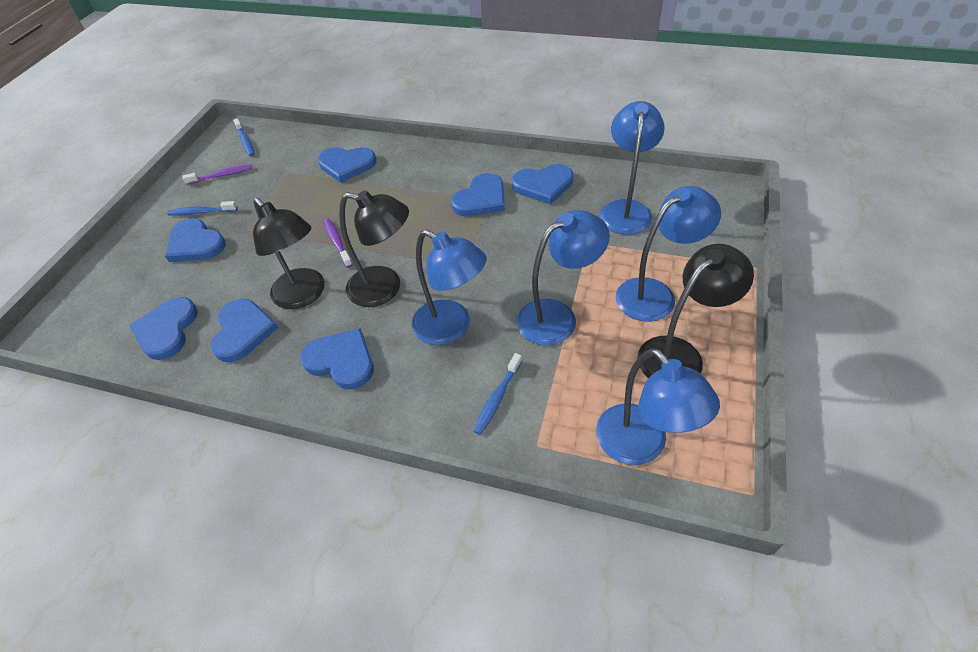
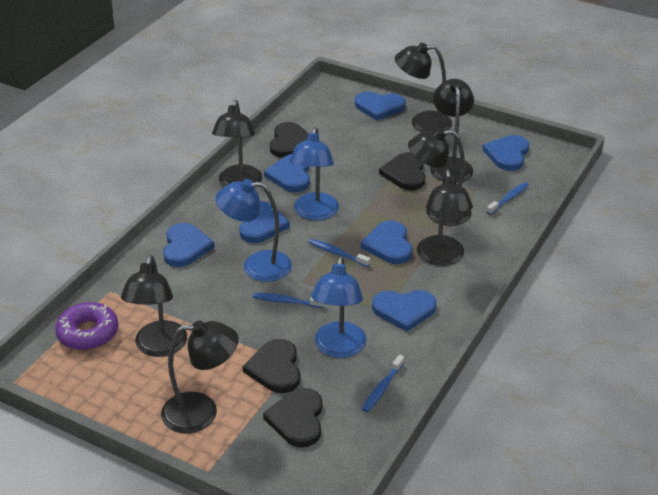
black heart: 0 -> 4
black lamp: 3 -> 7
blue lamp: 5 -> 3
blue toothbrush: 3 -> 4
purple donut: 0 -> 1
purple toothbrush: 2 -> 0

